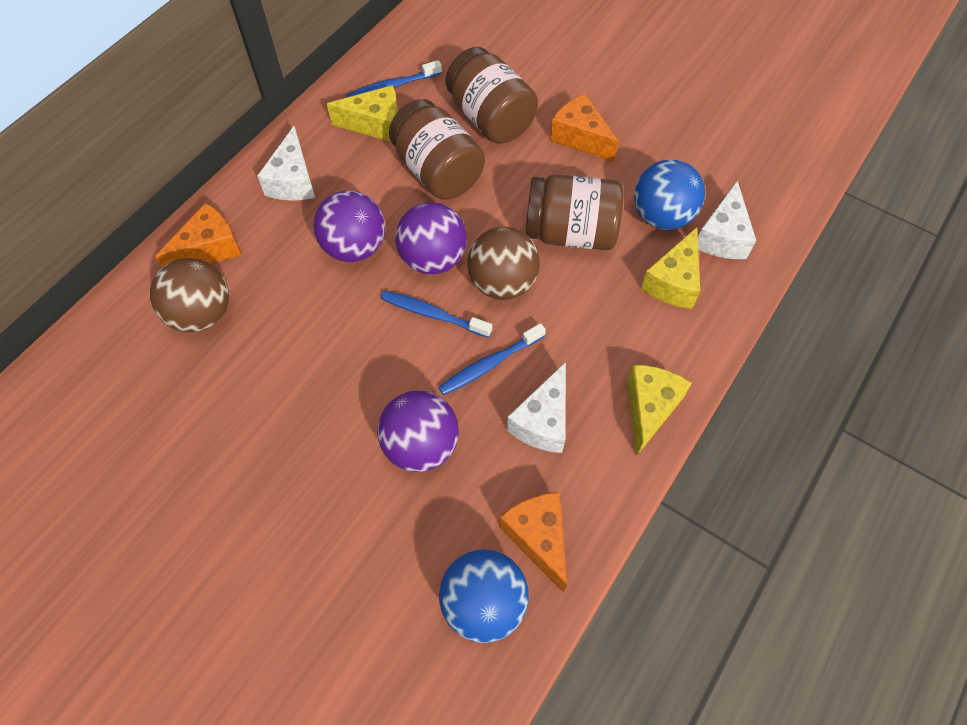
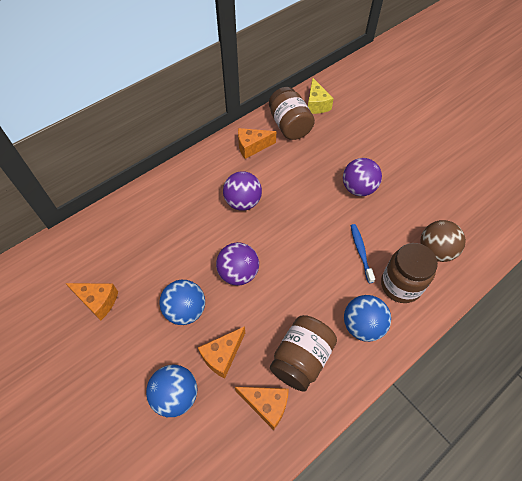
blue ball: 2 -> 3
blue toothbrush: 3 -> 1
brown ball: 2 -> 1
orange cheese: 3 -> 4
white cheese: 3 -> 0
yellow cheese: 3 -> 1

